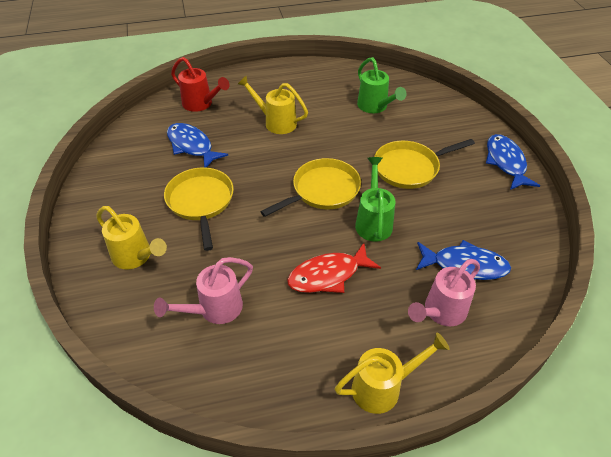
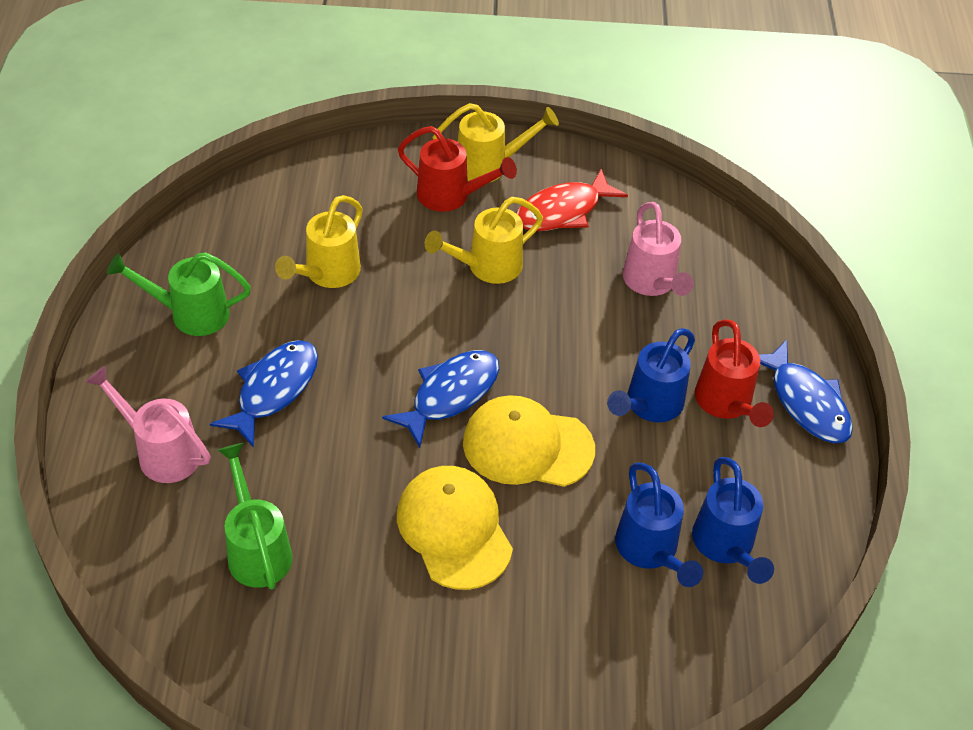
blue watering can: 0 -> 3
red watering can: 1 -> 2
yellow cap: 0 -> 2
yellow pan: 3 -> 0

